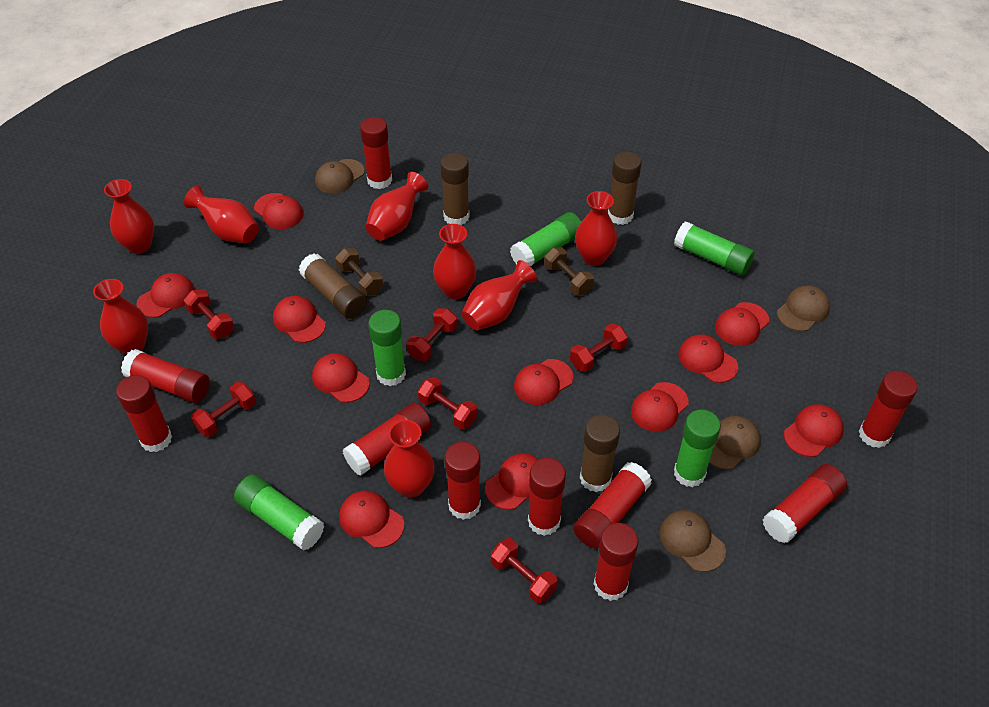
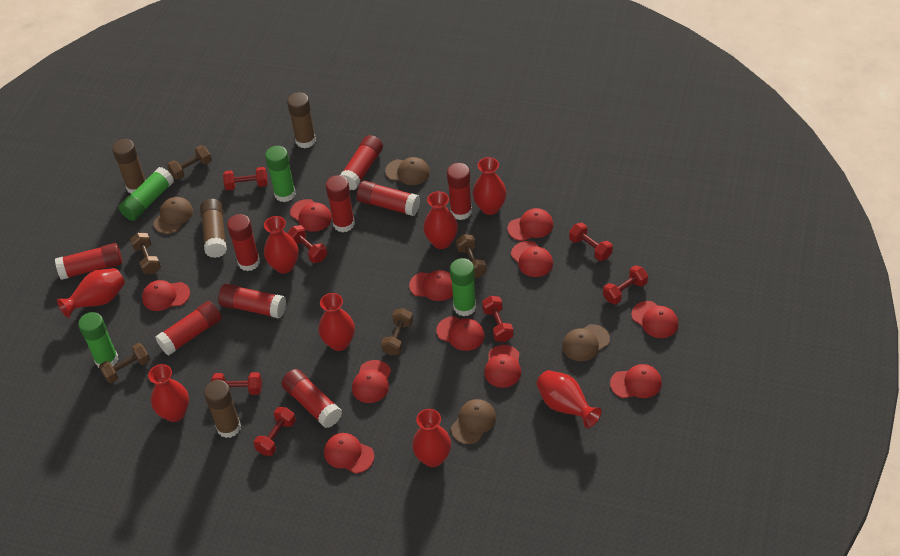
brown dumbbell: 2 -> 5
green glue stick: 5 -> 4
red dumbbell: 6 -> 7
red glue stick: 10 -> 9

